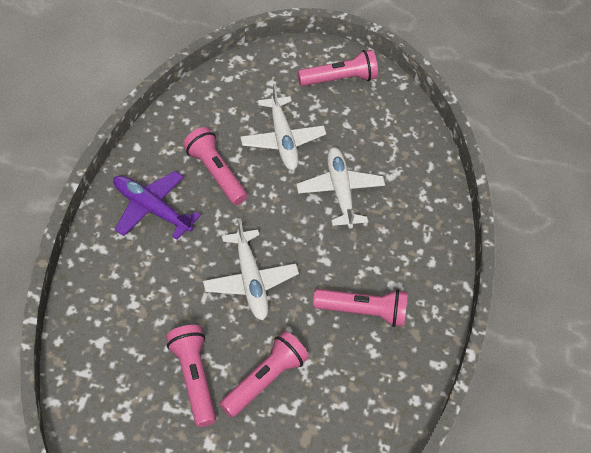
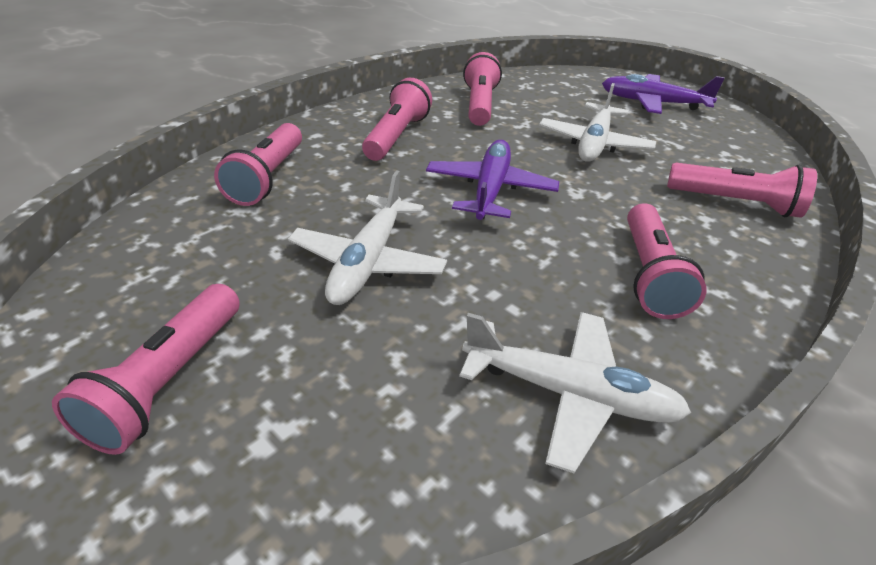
pink flashlight: 5 -> 6
purple plane: 1 -> 2

